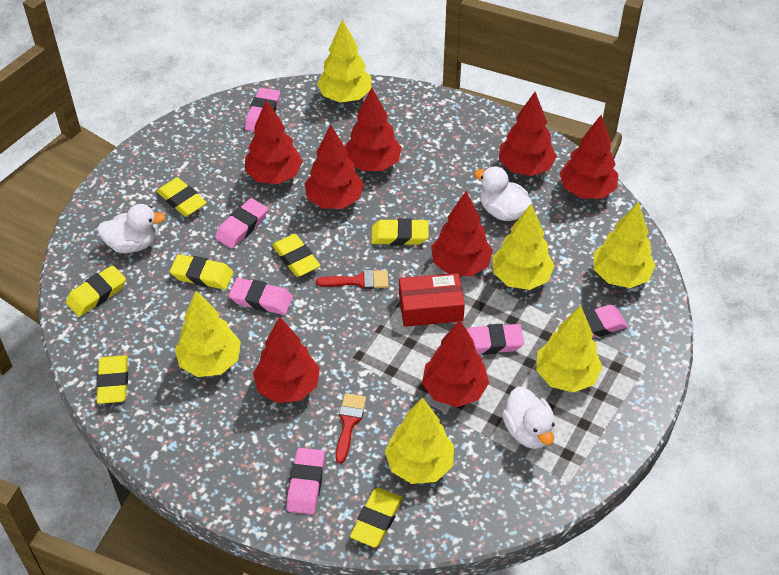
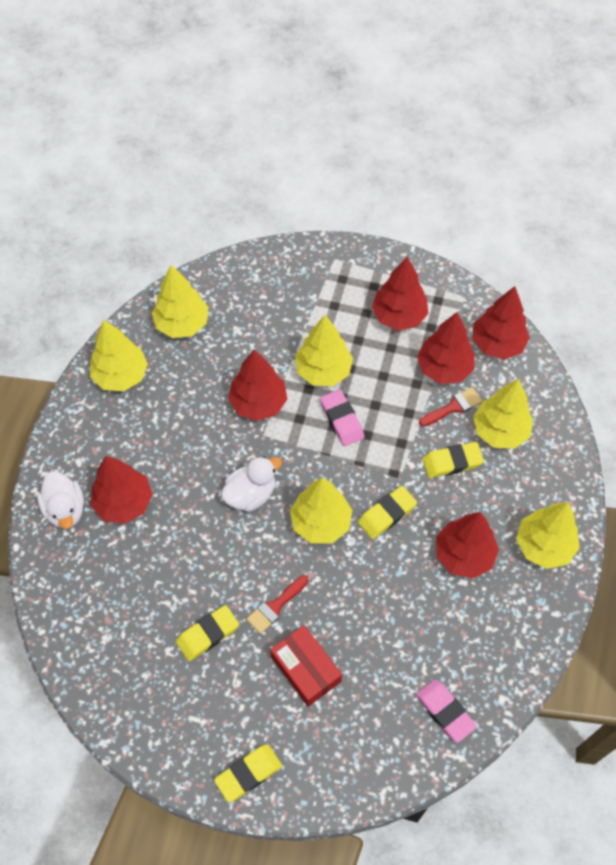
pink eraser: 6 -> 2
red tree: 8 -> 6
white duck: 3 -> 2
yellow eraser: 7 -> 4

